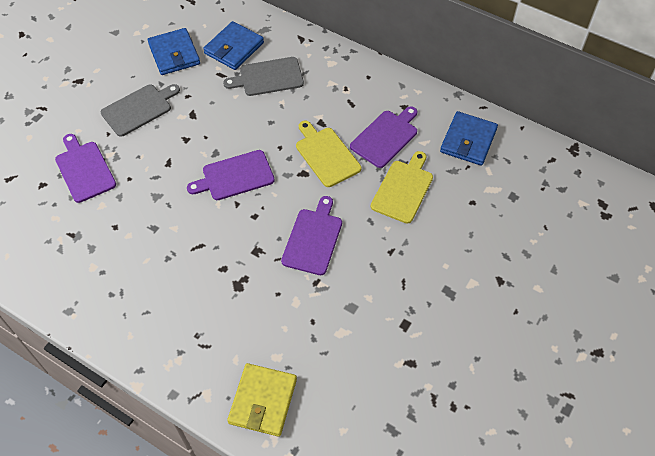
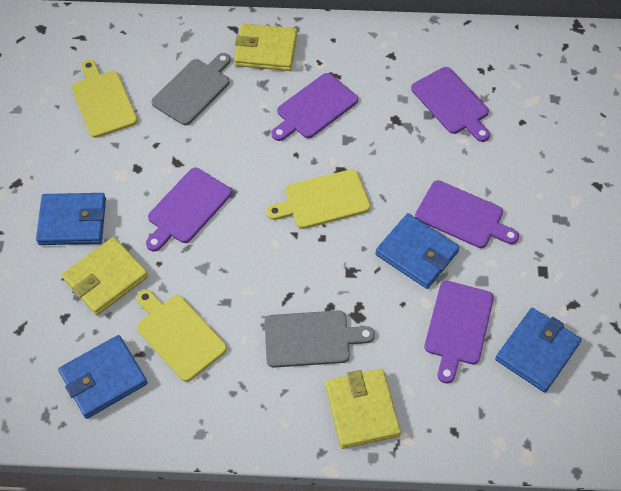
blue wallet: 3 -> 4
purple cutting board: 4 -> 5
yellow cutting board: 2 -> 3
yellow wallet: 1 -> 3

